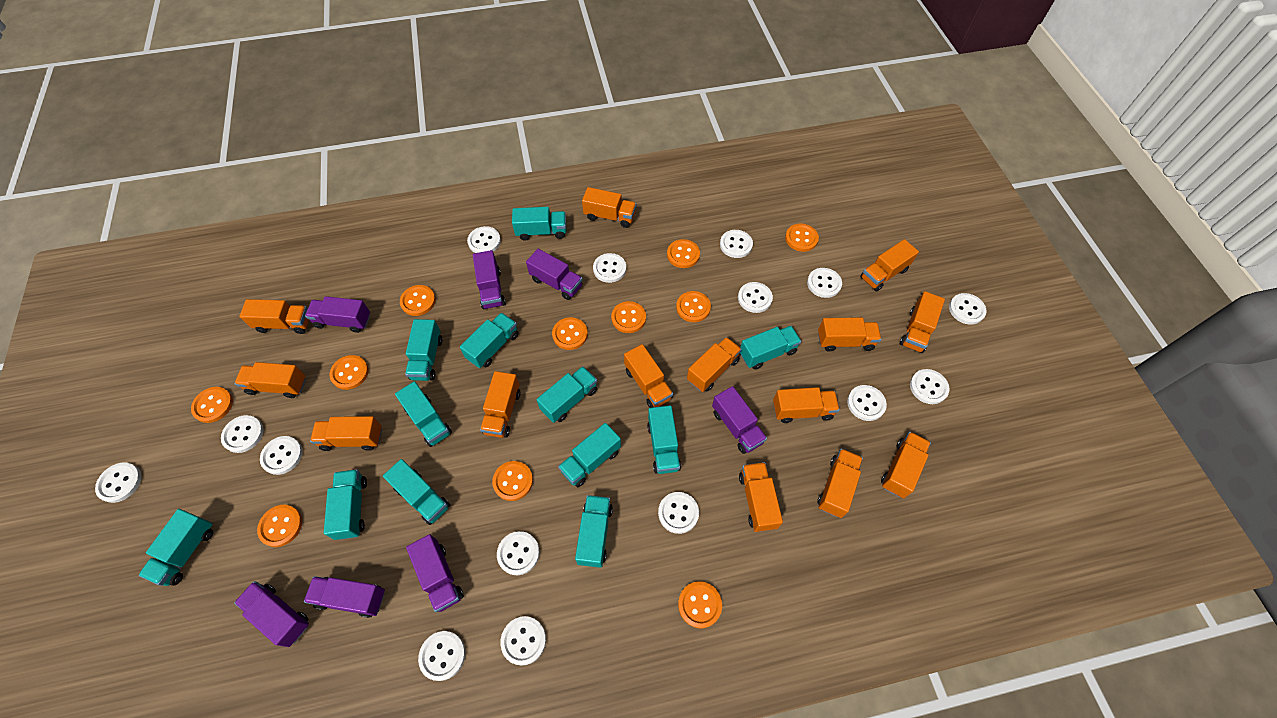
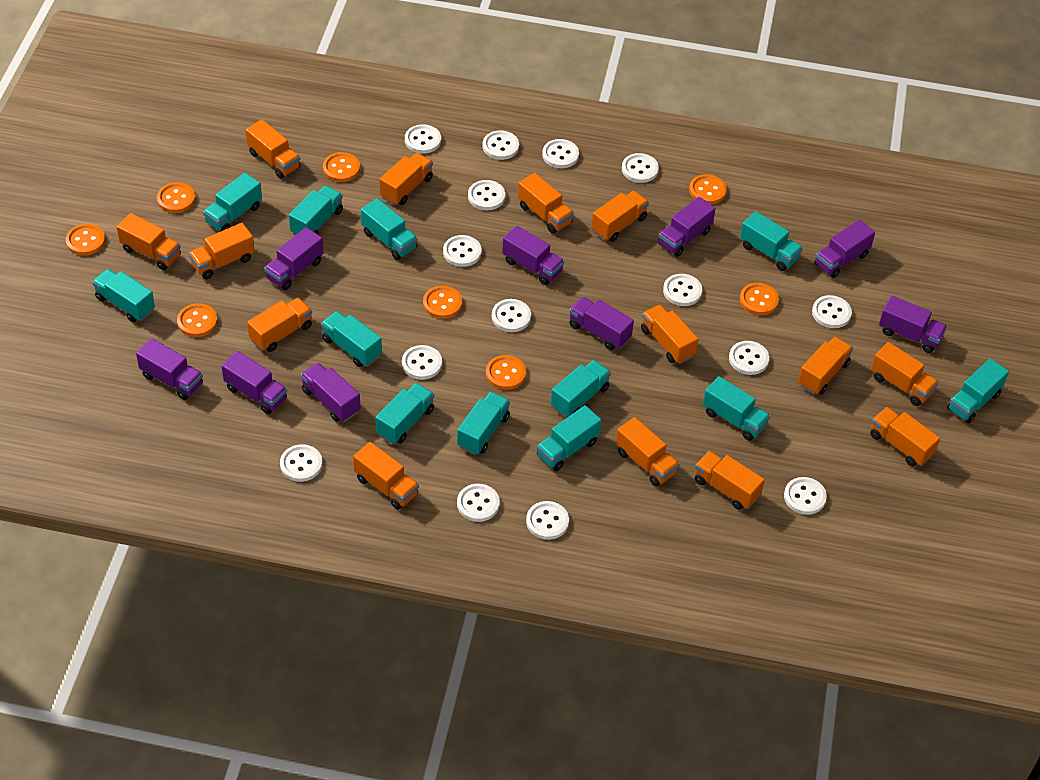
orange button: 11 -> 8
purple truck: 7 -> 9

